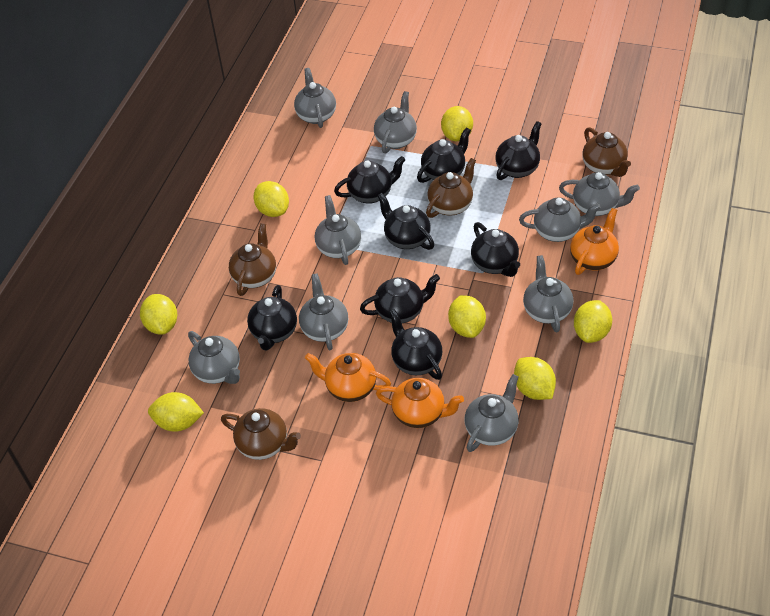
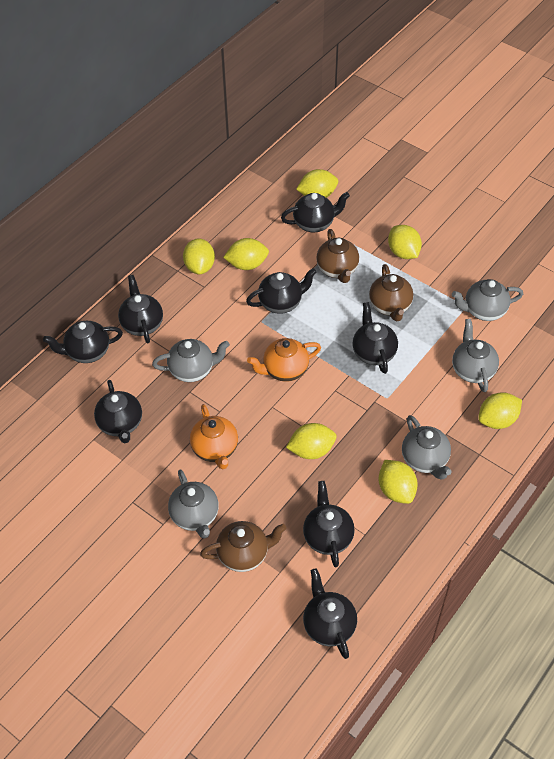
brown teapot: 4 -> 3
grey teapot: 9 -> 5
orange teapot: 3 -> 2

